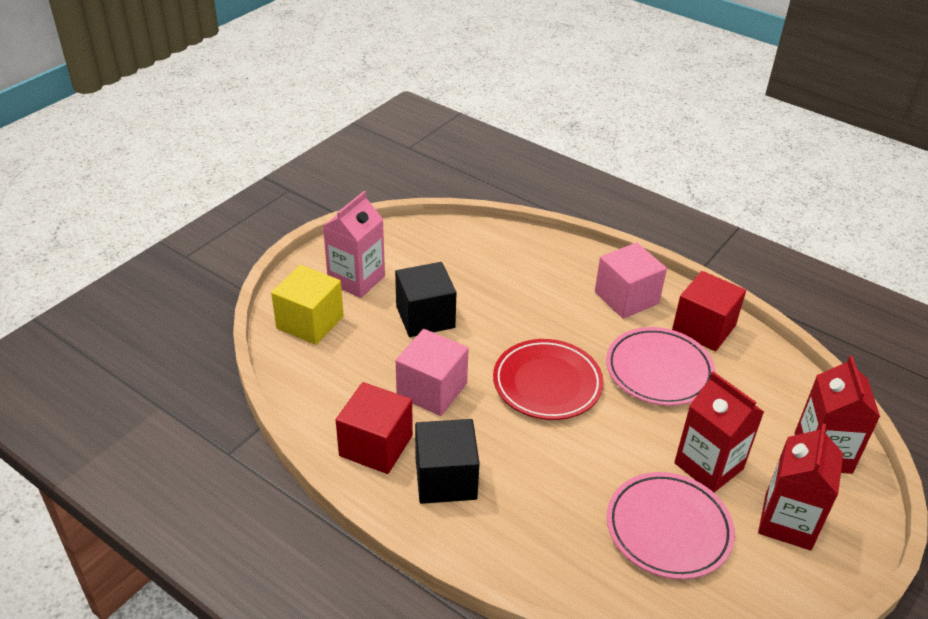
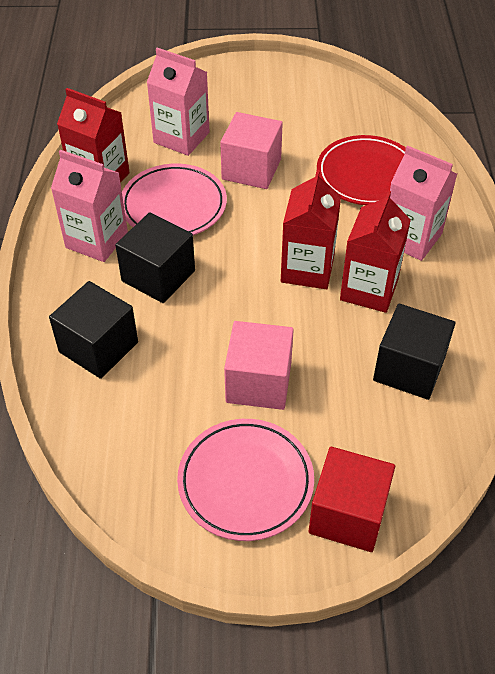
black cube: 2 -> 3
pink carton: 1 -> 3
red cube: 2 -> 1
yellow cube: 1 -> 0

